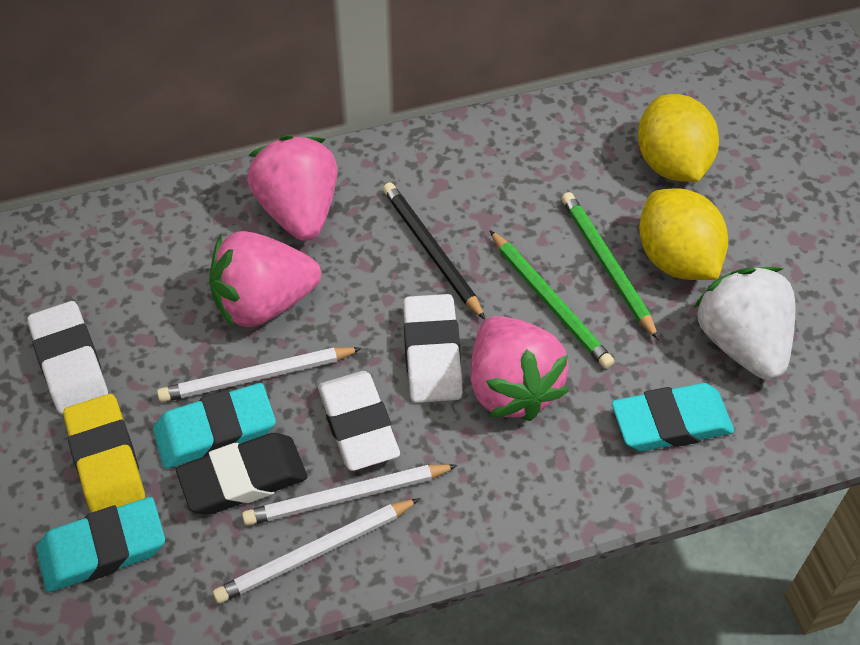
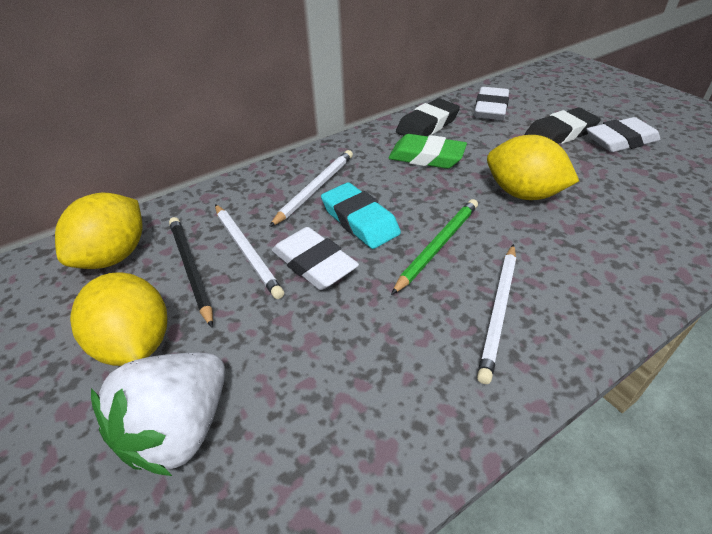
black eraser: 1 -> 2
green eraser: 0 -> 1
green pencil: 2 -> 1
pink strawberry: 3 -> 0
turquoise eraser: 3 -> 1
yellow eraser: 1 -> 0
yellow lemon: 2 -> 3

